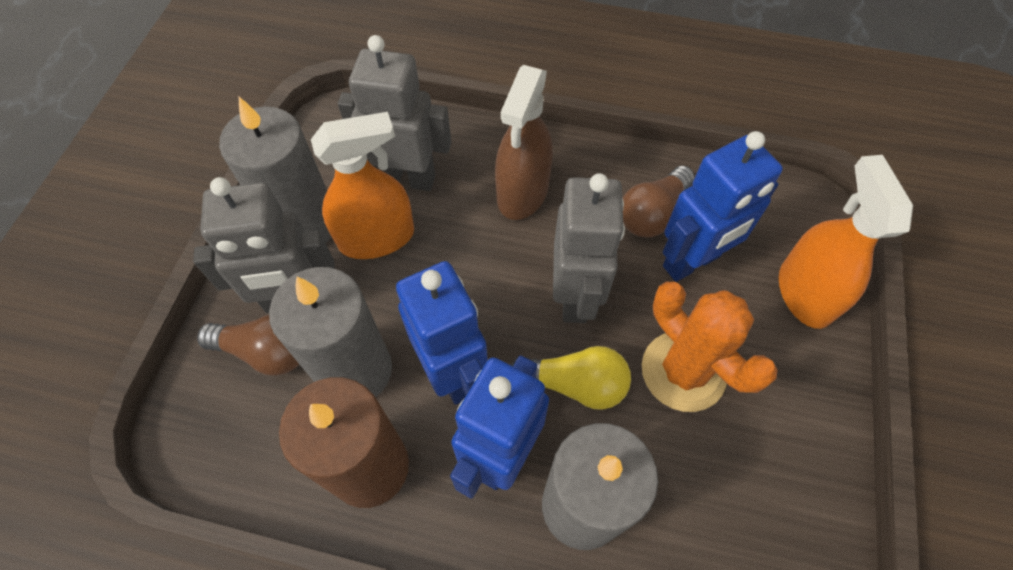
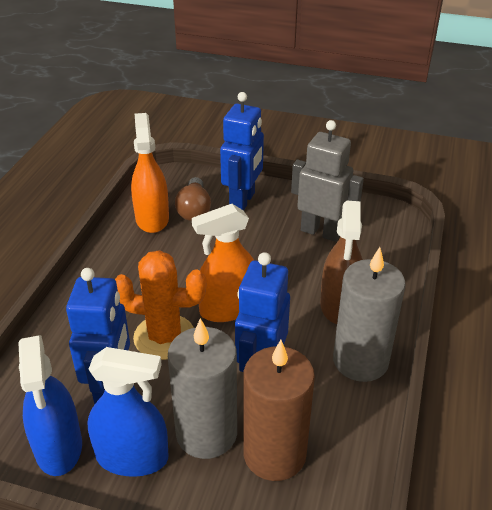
blue spray bottle: 0 -> 2
brown light bulb: 2 -> 1
grey candle: 3 -> 2
grey robot: 3 -> 1
yellow light bulb: 1 -> 0

